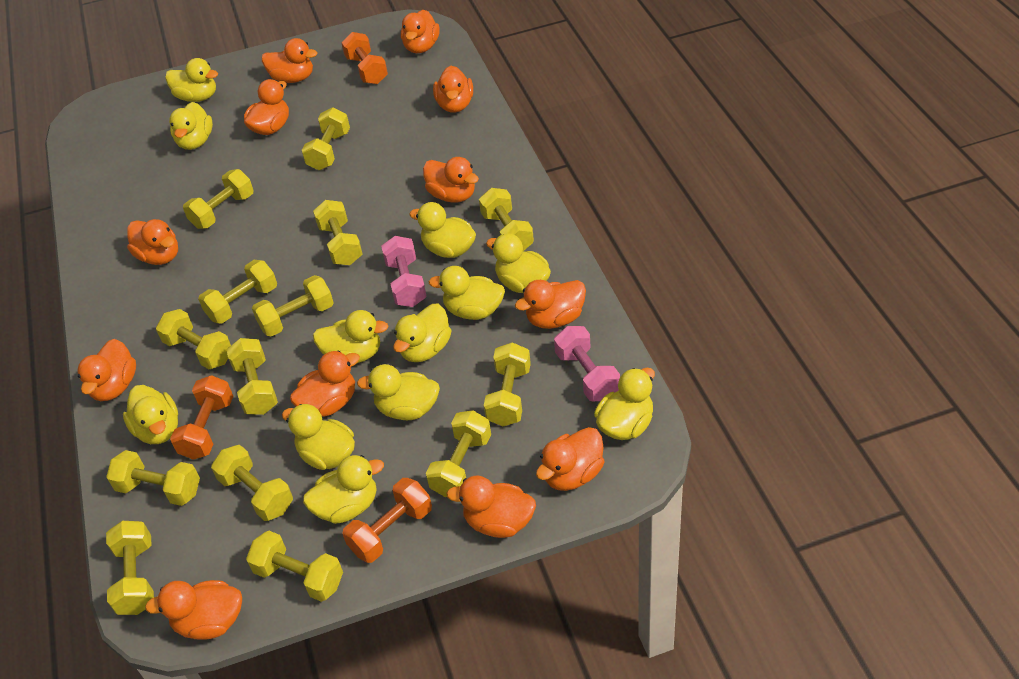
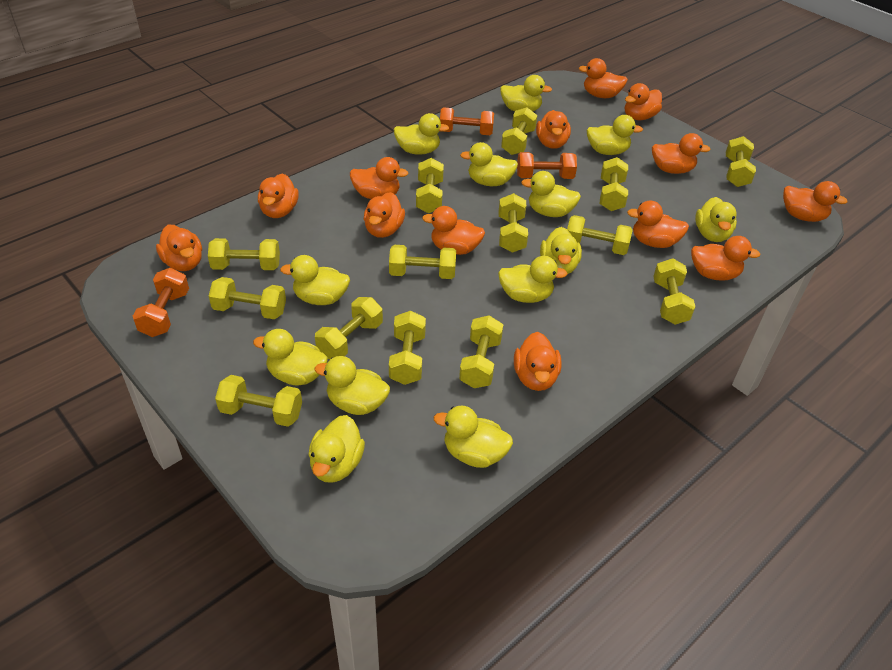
orange duck: 12 -> 13
pink dumbbell: 2 -> 0
yellow duck: 12 -> 13

